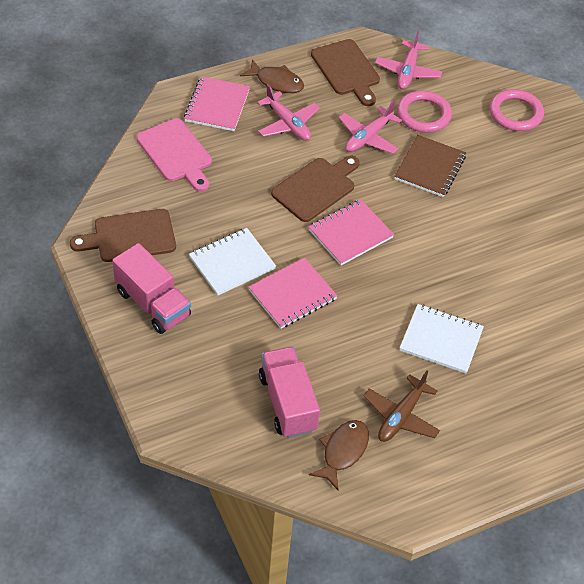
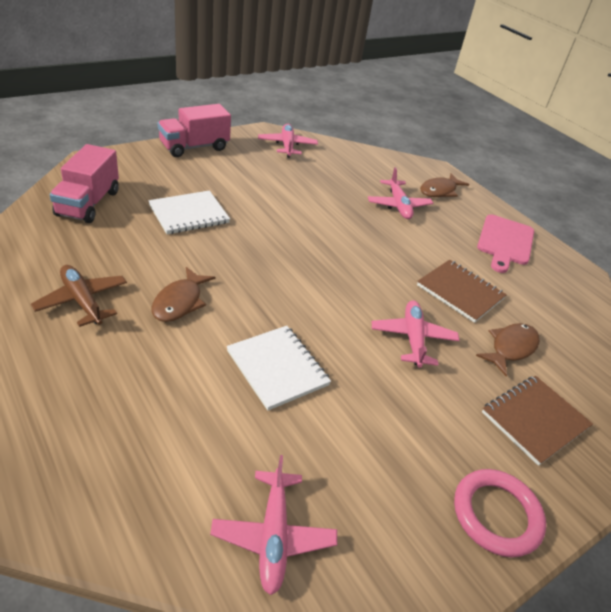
brown cutting board: 3 -> 0
brown fish: 2 -> 3
brown notebook: 1 -> 2
pink notebook: 3 -> 0
pink plane: 3 -> 4
pink ring: 2 -> 1

